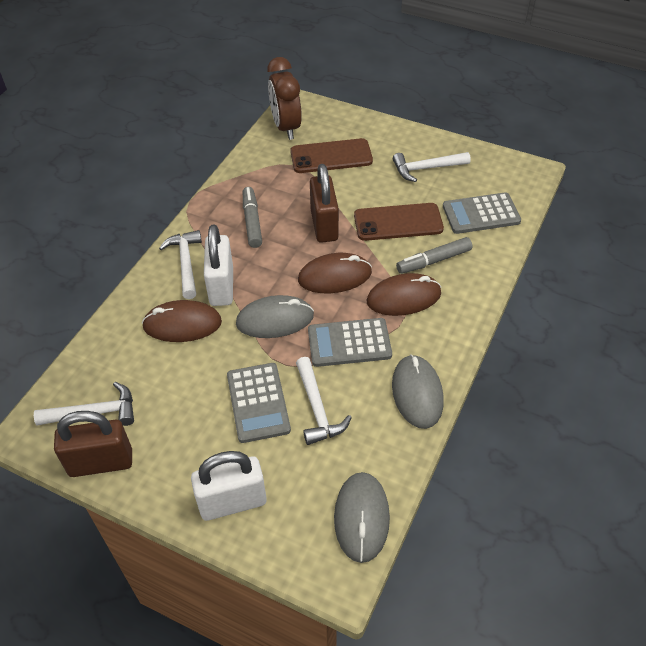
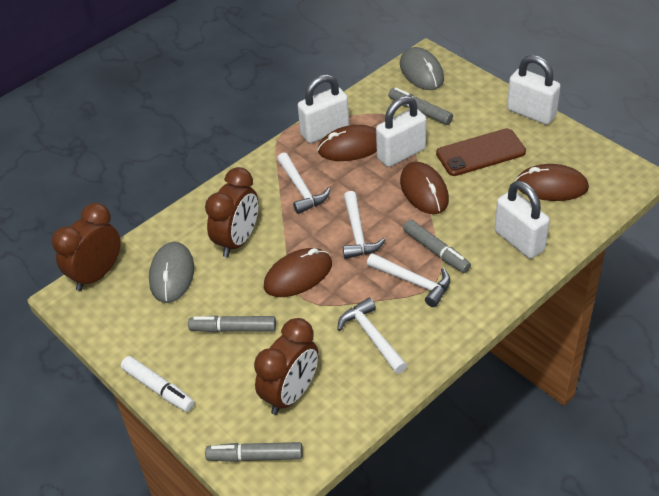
brown clock: 1 -> 3
brown mouse: 3 -> 4
brown padlock: 2 -> 0
brown phone: 2 -> 1
grey calculator: 3 -> 0
grey marker: 2 -> 4
grey mouse: 3 -> 2
white marker: 0 -> 1
white padlock: 2 -> 4

